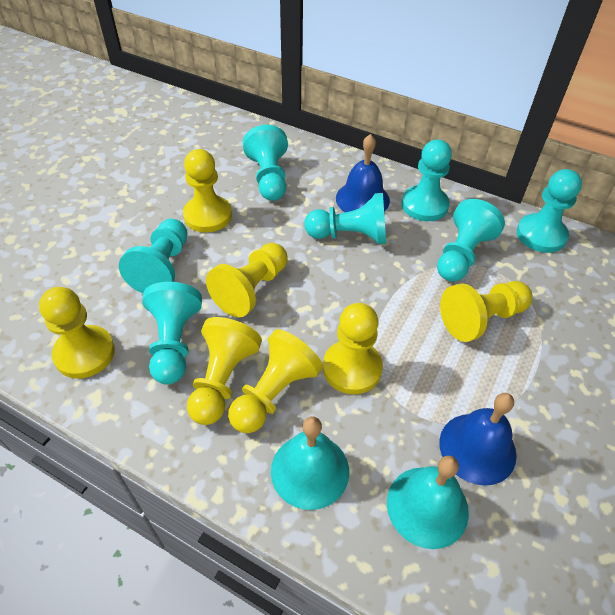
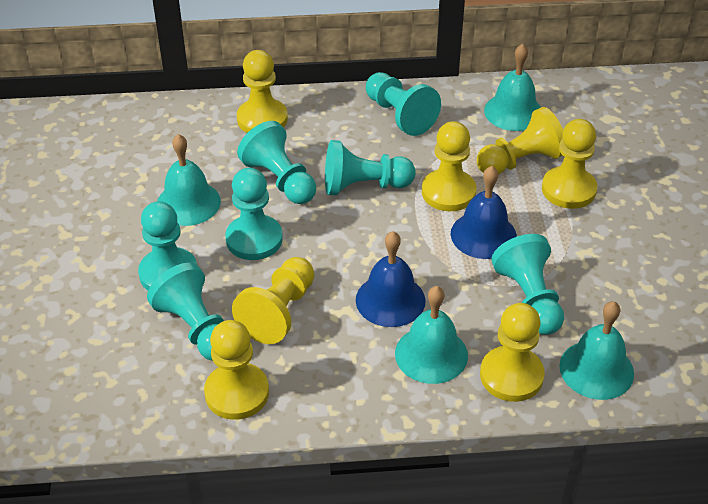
turquoise bell: 2 -> 4

